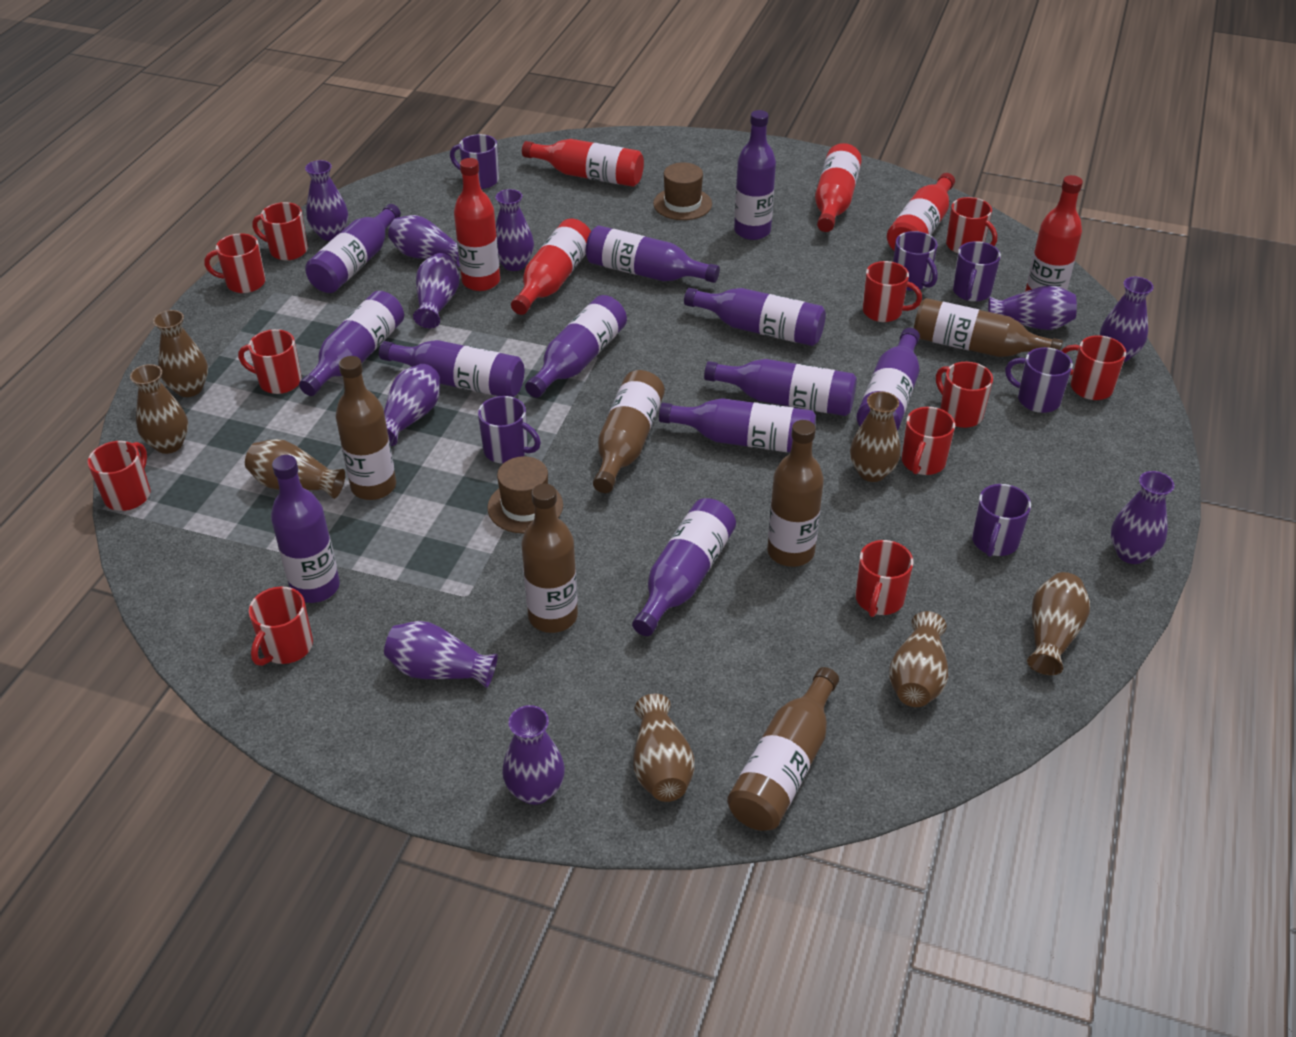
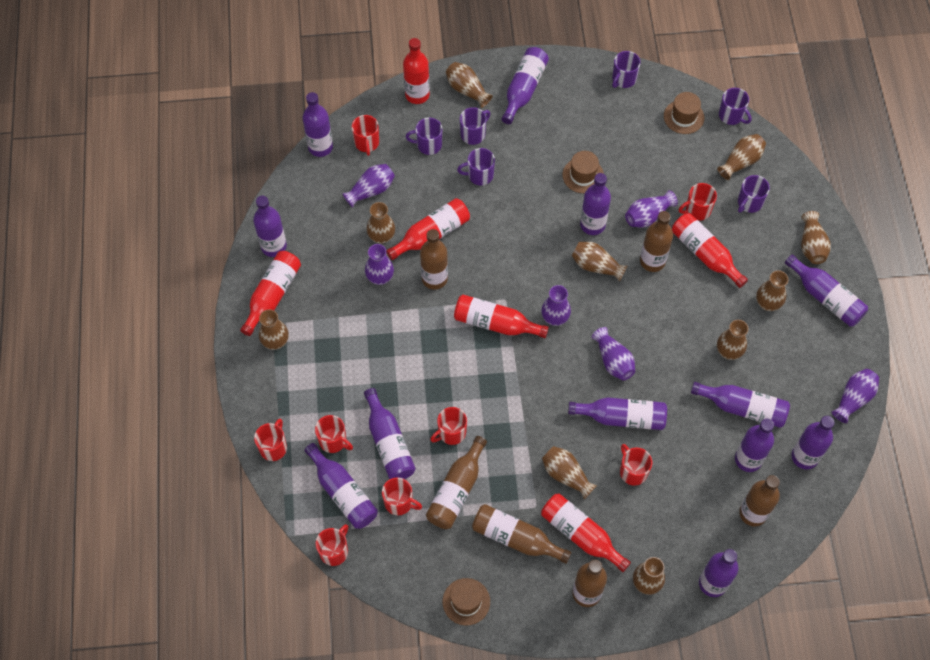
brown hat: 2 -> 3
brown vase: 7 -> 10
purple vase: 10 -> 6
red mug: 11 -> 8

